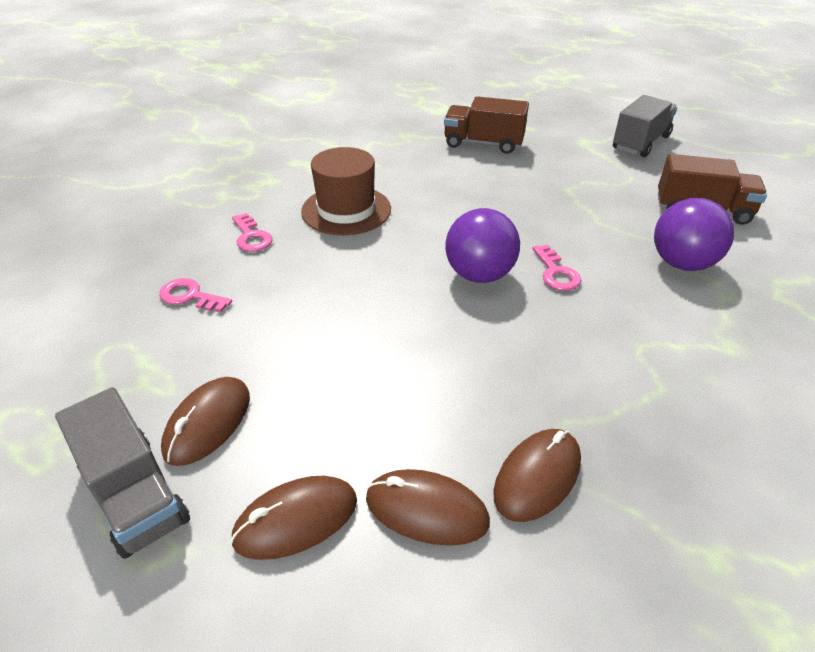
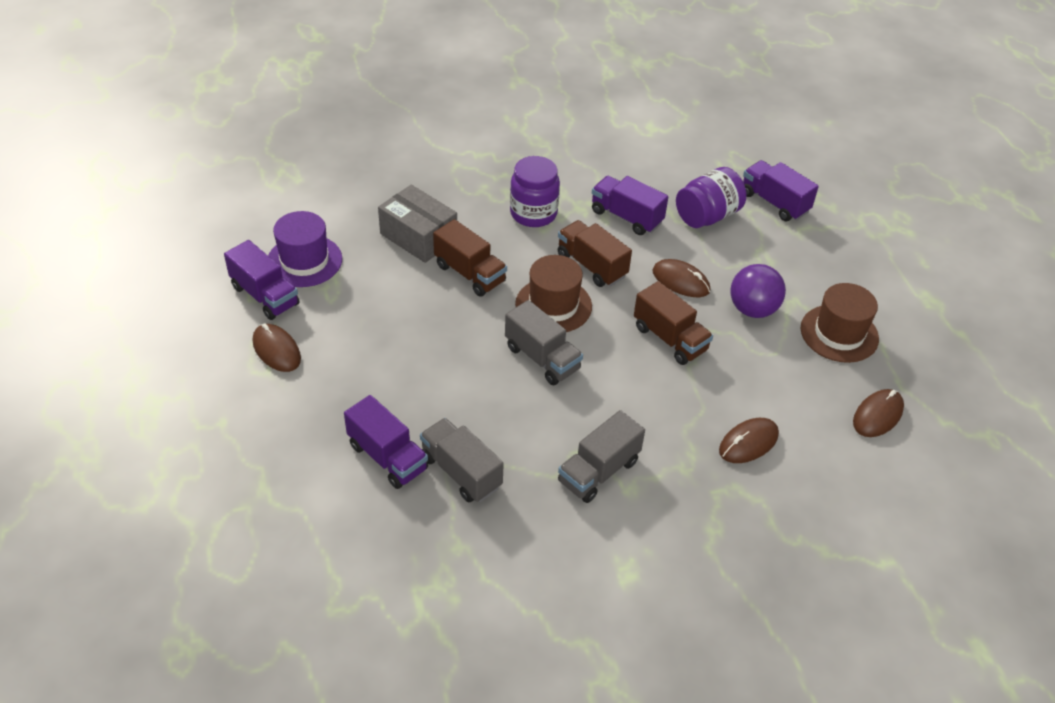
brown hat: 1 -> 2
brown truck: 2 -> 3
grey box: 0 -> 1
grey truck: 2 -> 3
pink key: 3 -> 0
purple ball: 2 -> 1
purple hat: 0 -> 1
purple jar: 0 -> 2
purple truck: 0 -> 4

